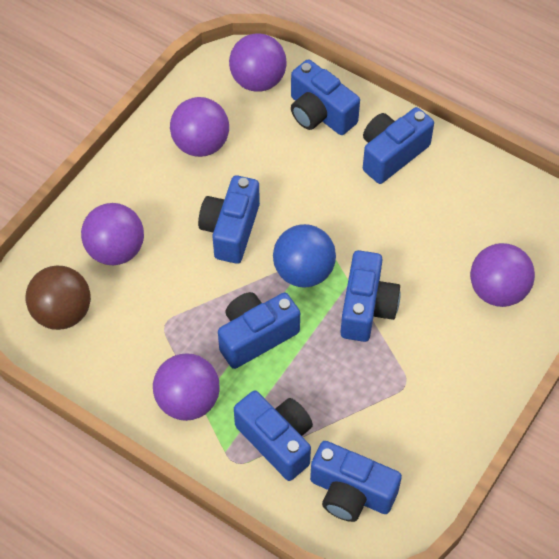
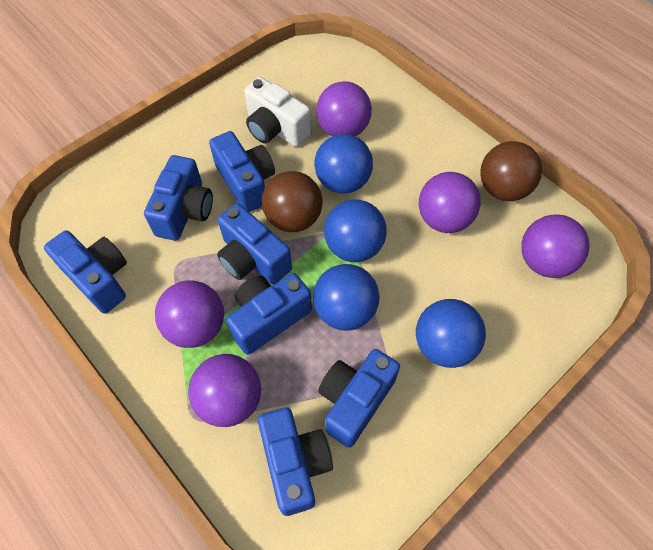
blue ball: 1 -> 4
brown ball: 1 -> 2
white camera: 0 -> 1

